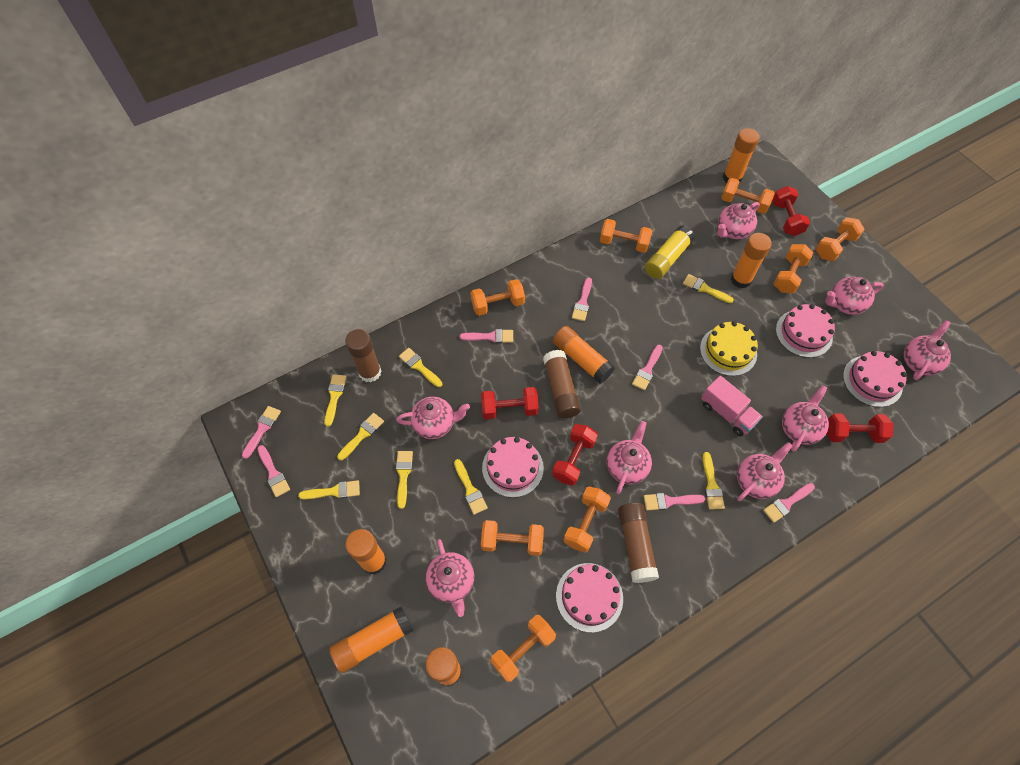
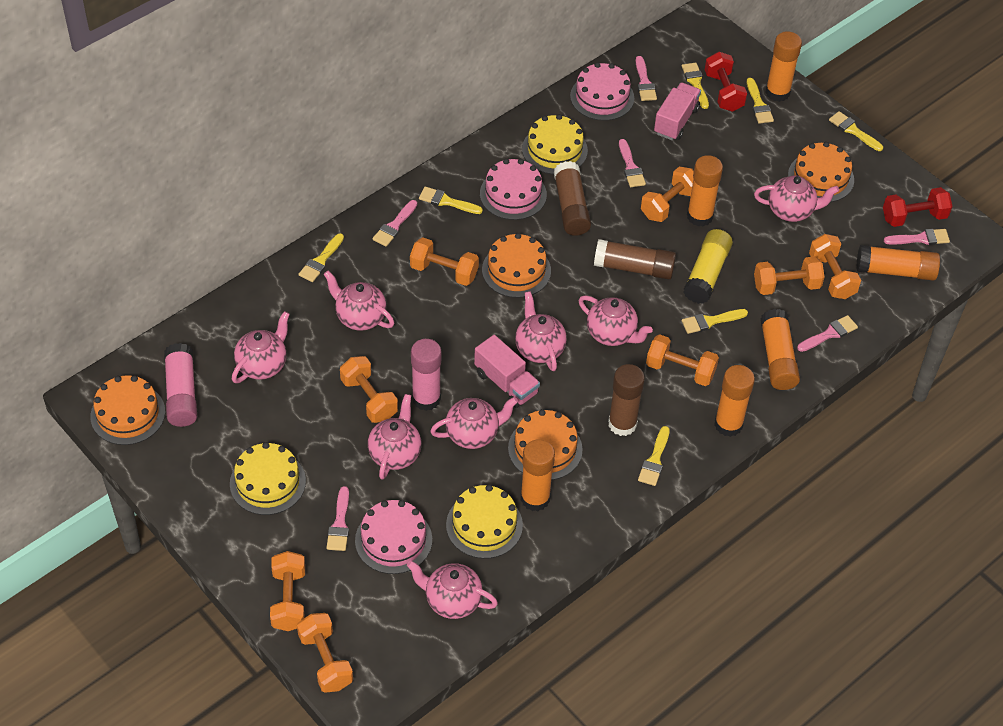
orange cake: 0 -> 4
pink brush: 7 -> 6
pink cake: 4 -> 3
pink glue stick: 0 -> 2
pink truck: 1 -> 2
red dumbbell: 4 -> 2
yellow brush: 8 -> 7
yellow cake: 1 -> 3

